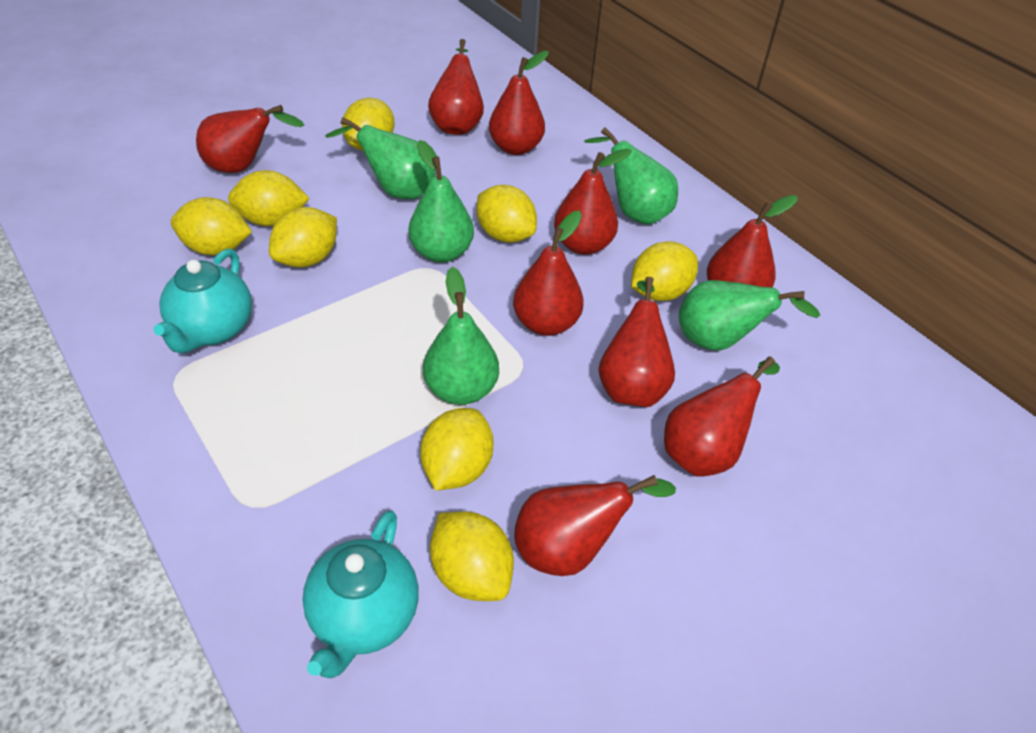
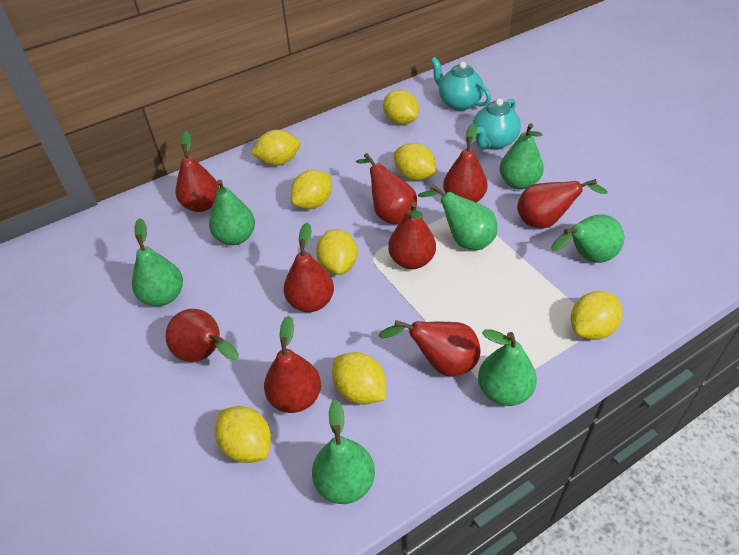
green pear: 5 -> 7

